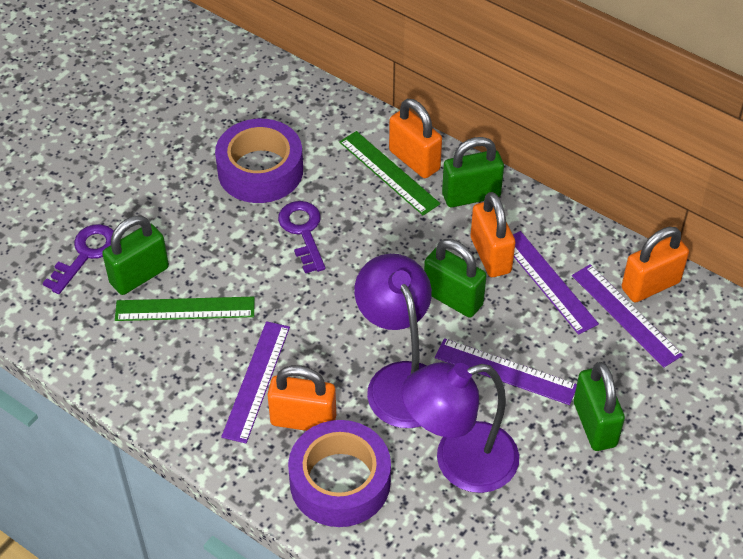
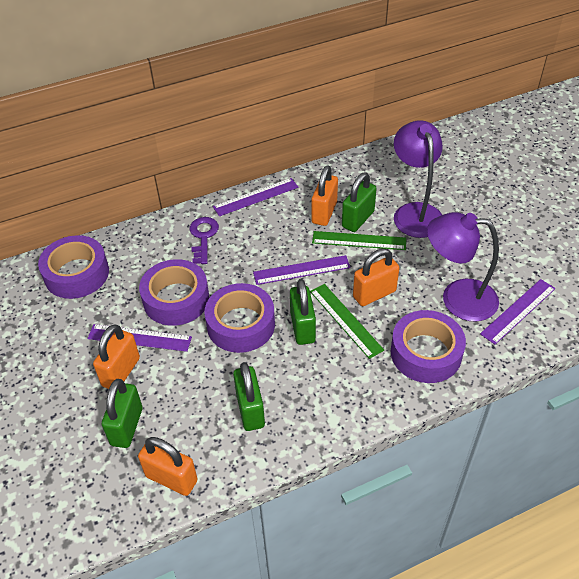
purple key: 2 -> 1
purple tape: 2 -> 4

